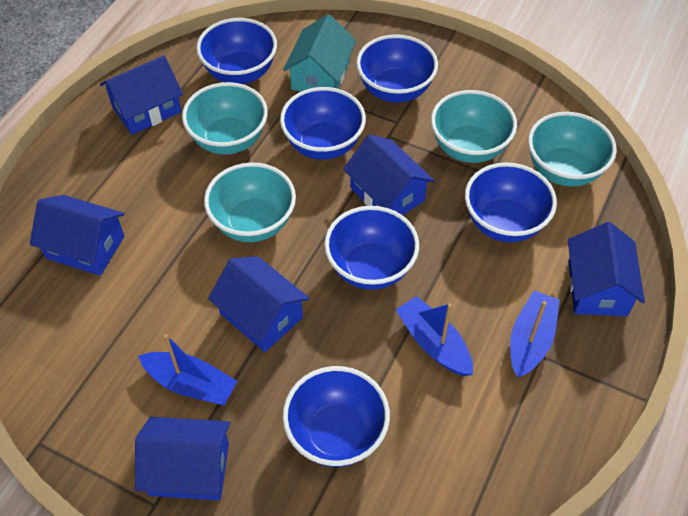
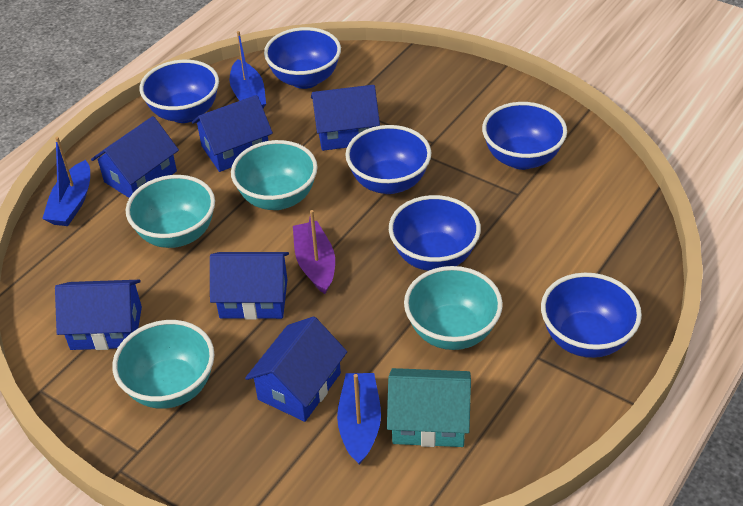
purple boat: 0 -> 1

